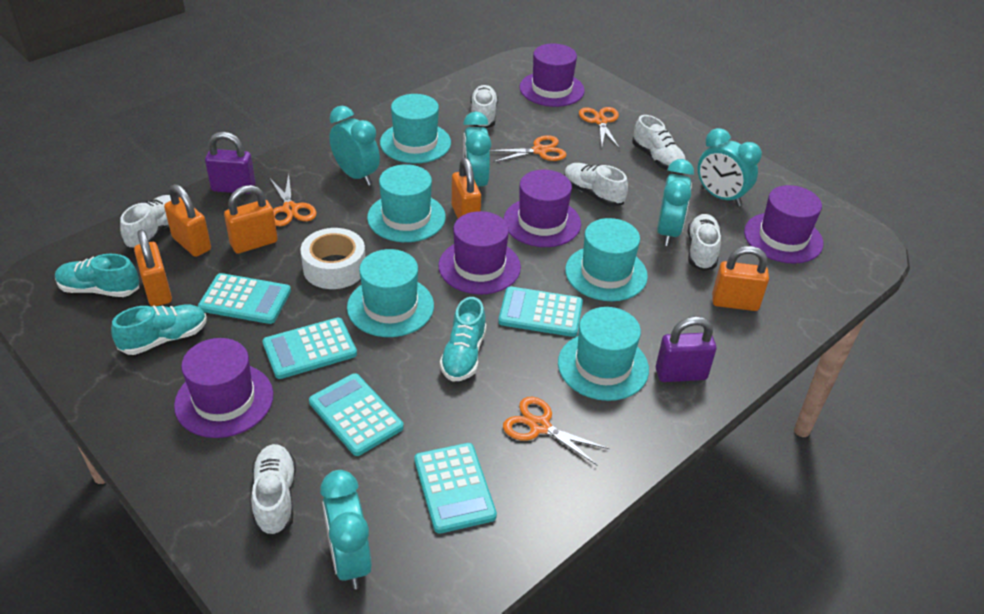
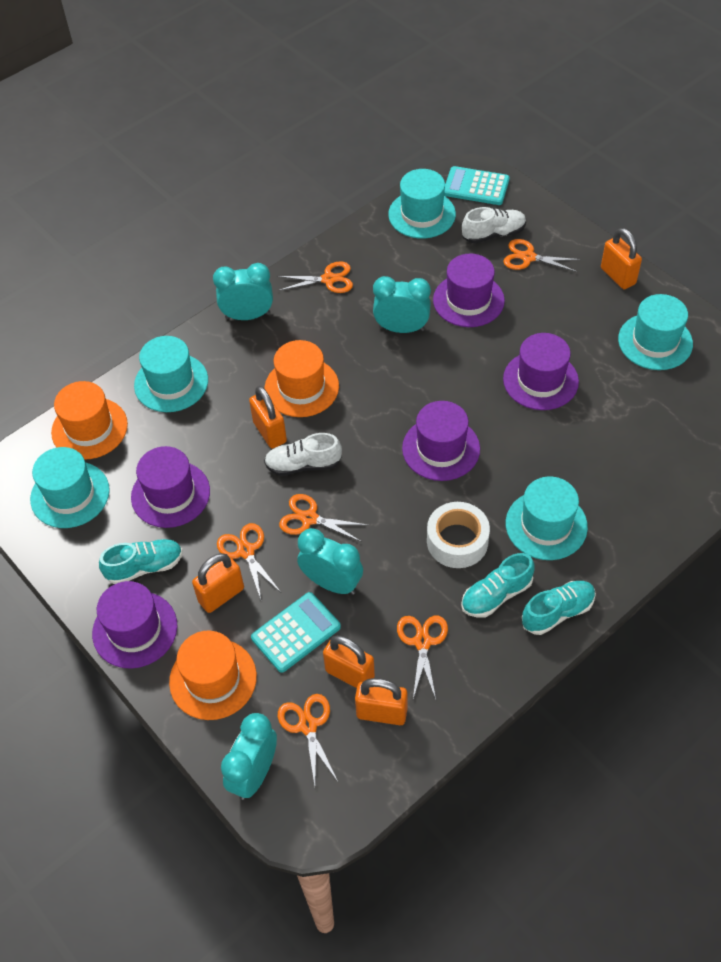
orange hat: 0 -> 3
orange scissors: 4 -> 6
purple padlock: 2 -> 0
turquoise calculator: 5 -> 2
turquoise clock: 5 -> 4
white shoe: 6 -> 2

